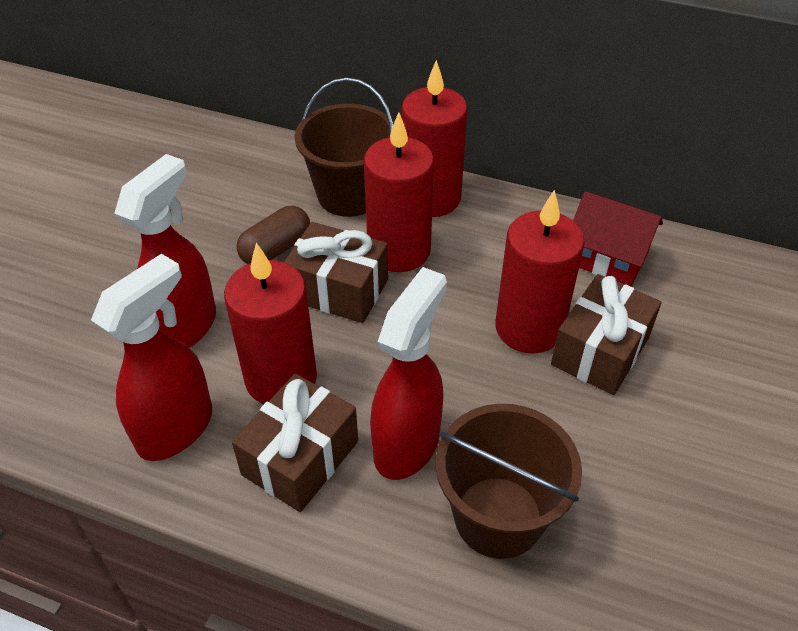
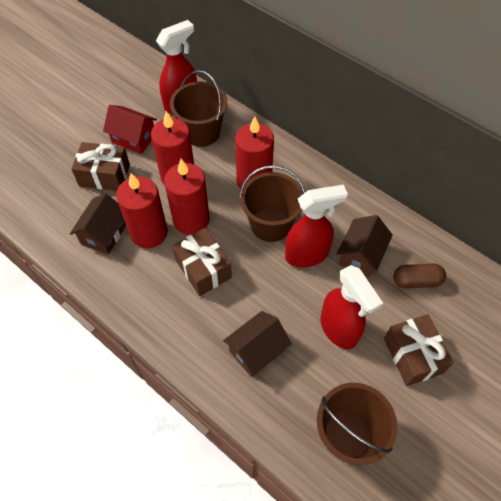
brown bucket: 2 -> 3
brown house: 0 -> 3

